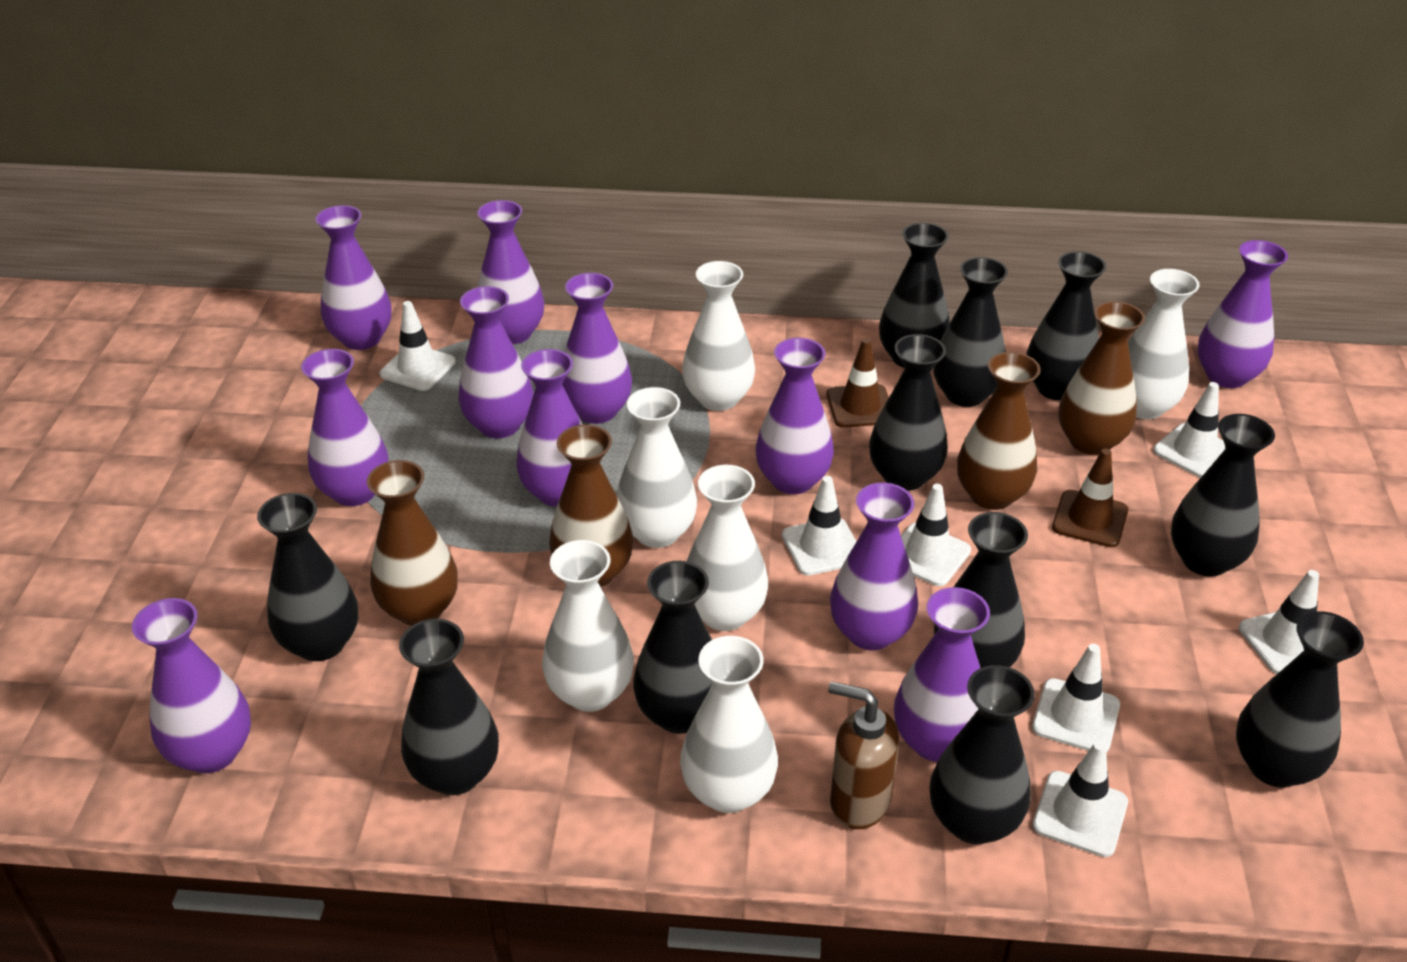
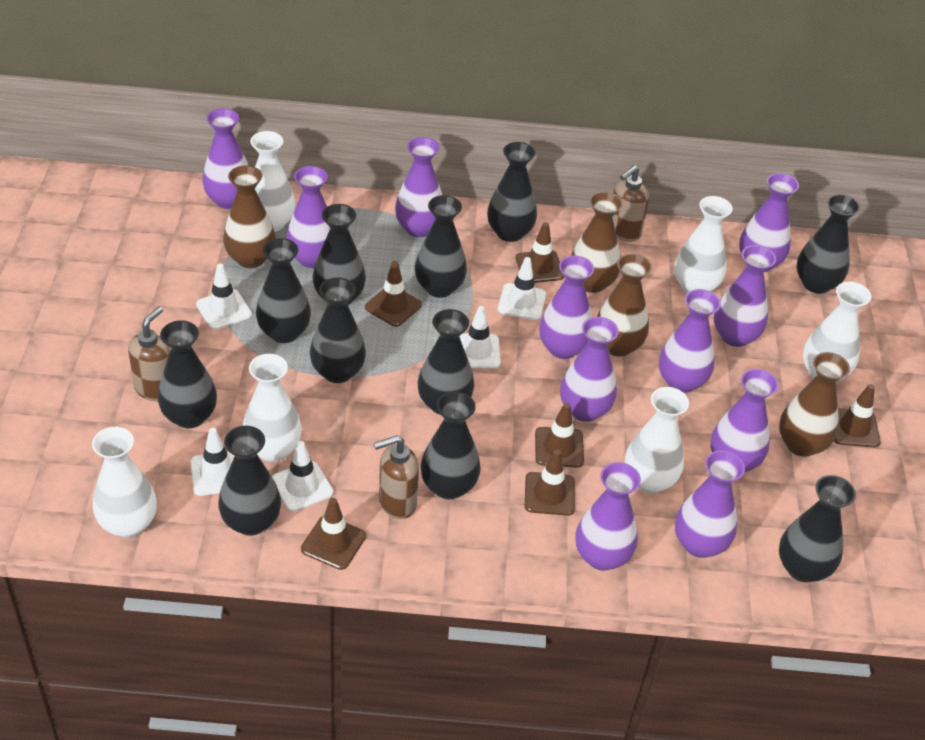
brown soap dispenser: 1 -> 3
brown traffic cone: 2 -> 6
white traffic cone: 7 -> 5

